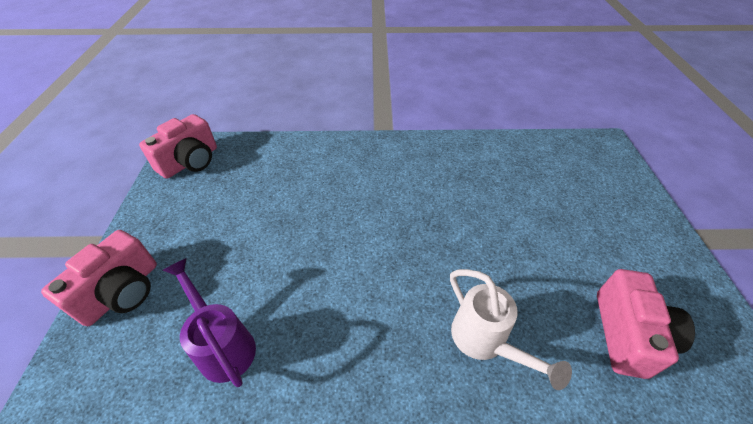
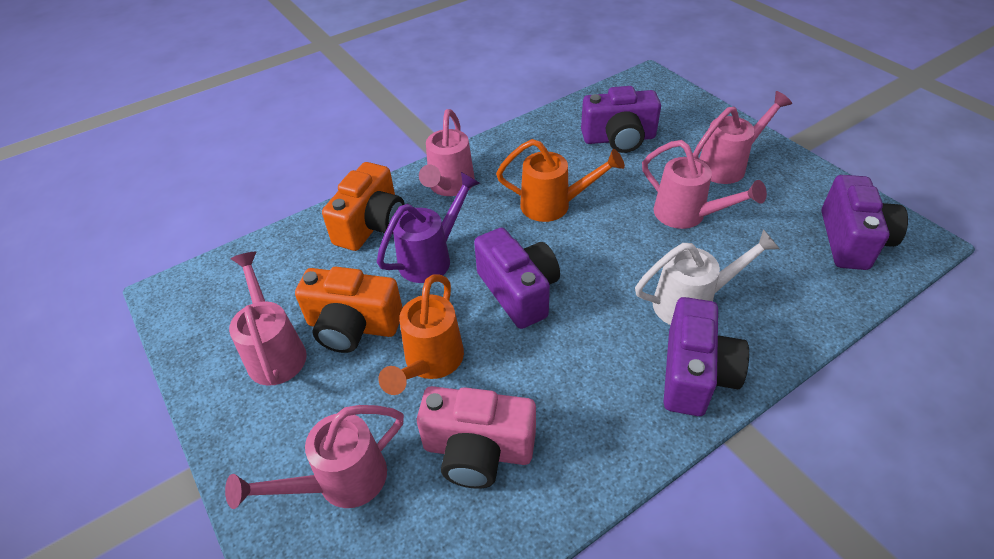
orange camera: 0 -> 2
orange watering can: 0 -> 2
pink camera: 3 -> 1
pink watering can: 0 -> 5
purple camera: 0 -> 4

